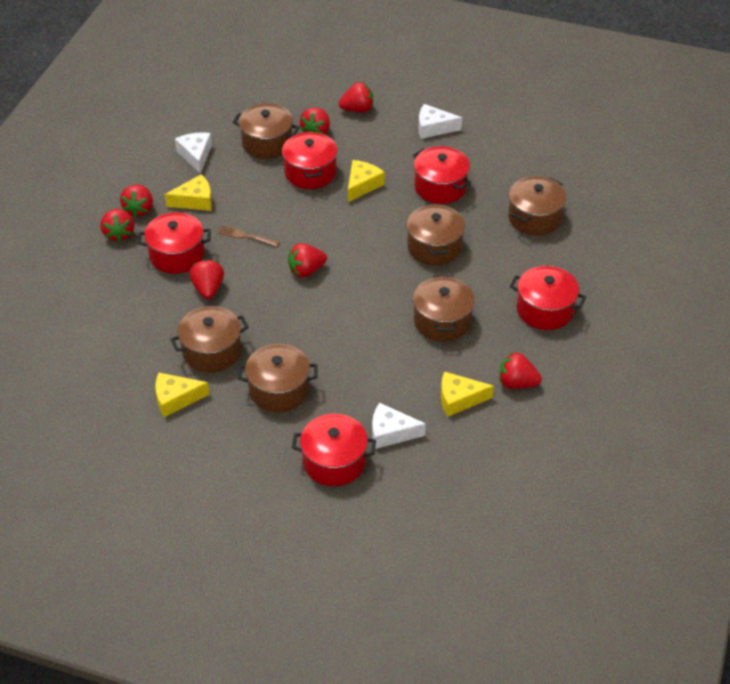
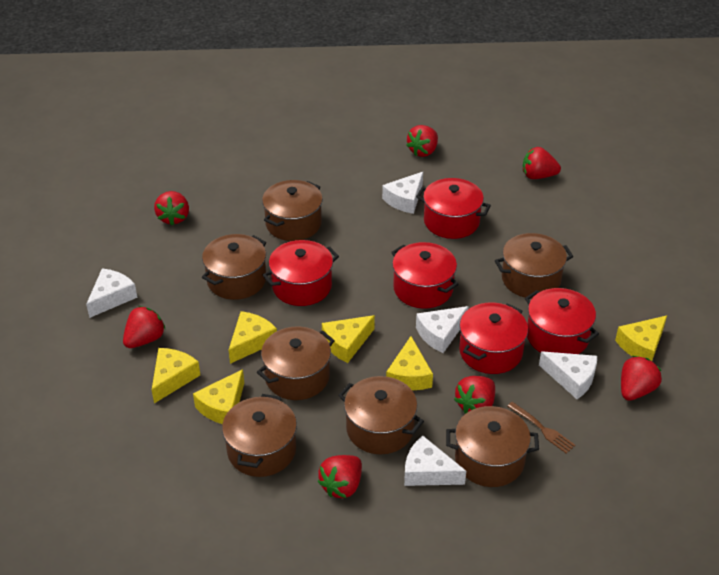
brown pot: 6 -> 7
white cheese: 3 -> 5
yellow cheese: 4 -> 6

